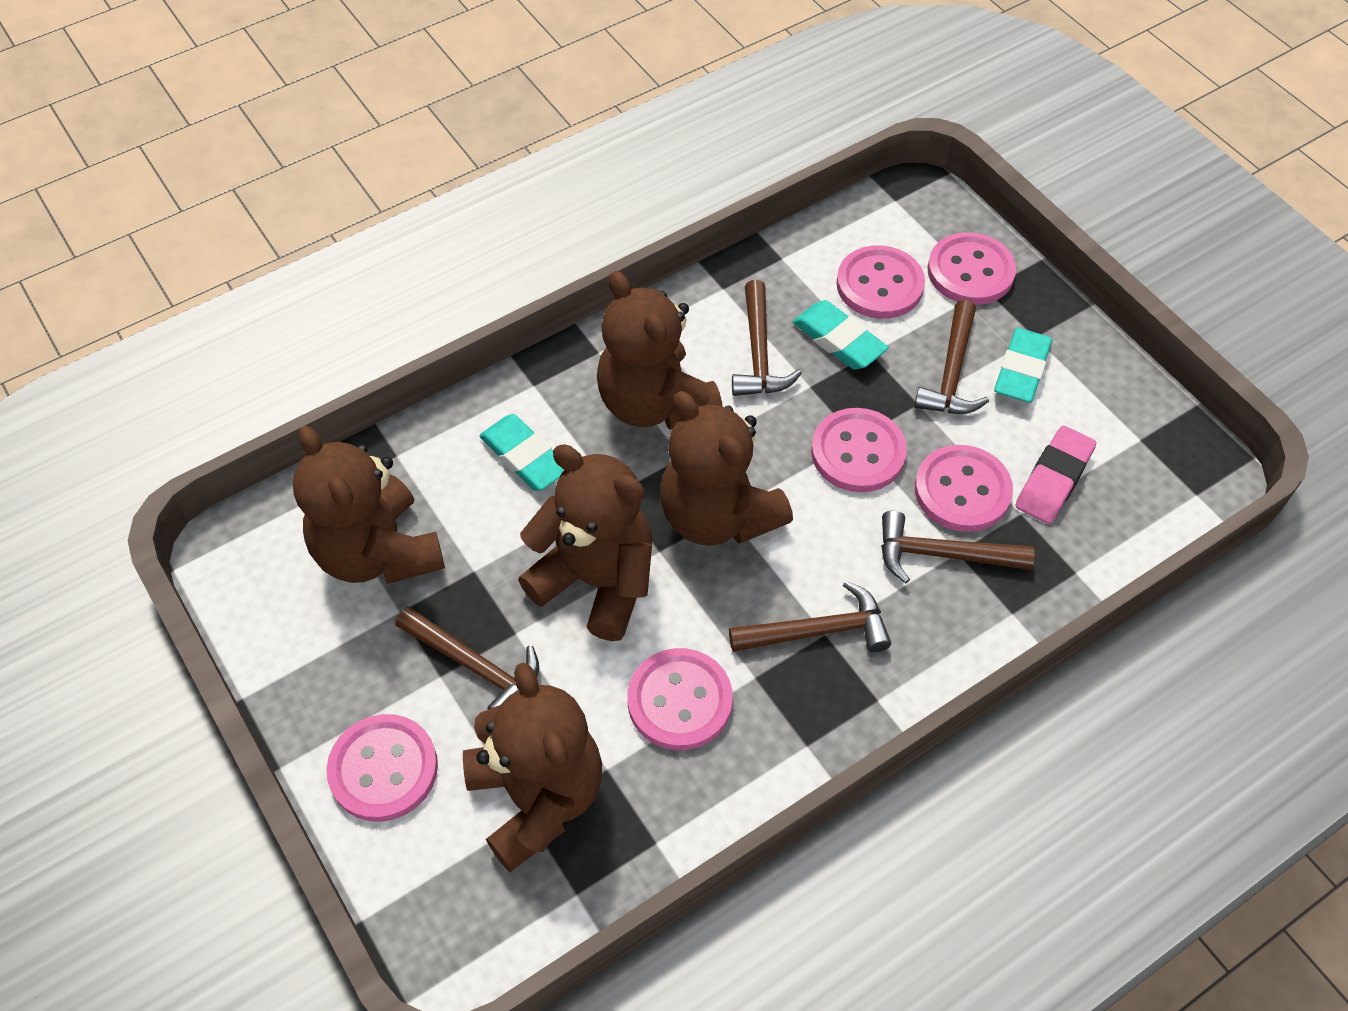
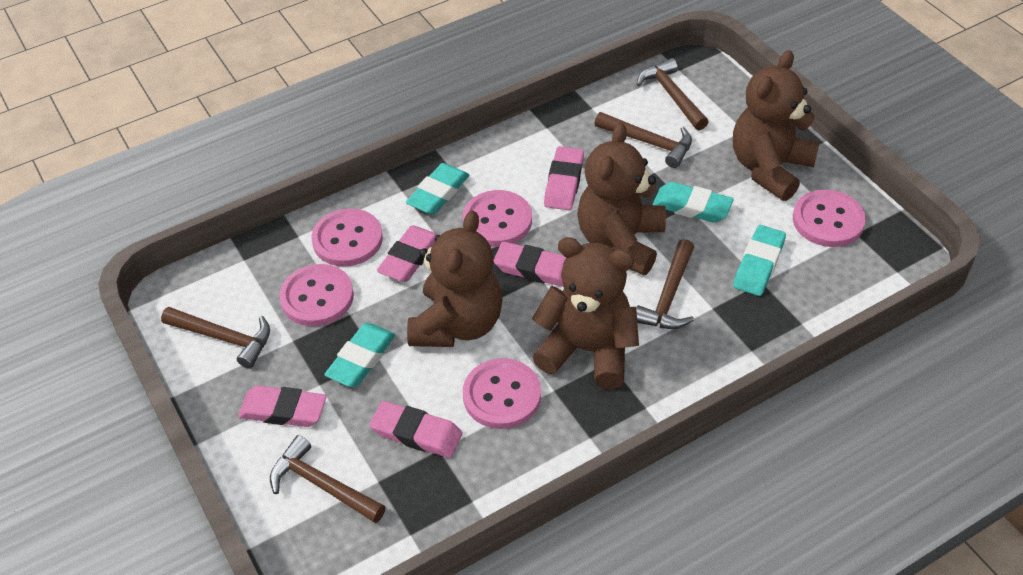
brown teddy bear: 5 -> 4
pink button: 6 -> 5
pink eraser: 1 -> 5
turquoise eraser: 3 -> 4

